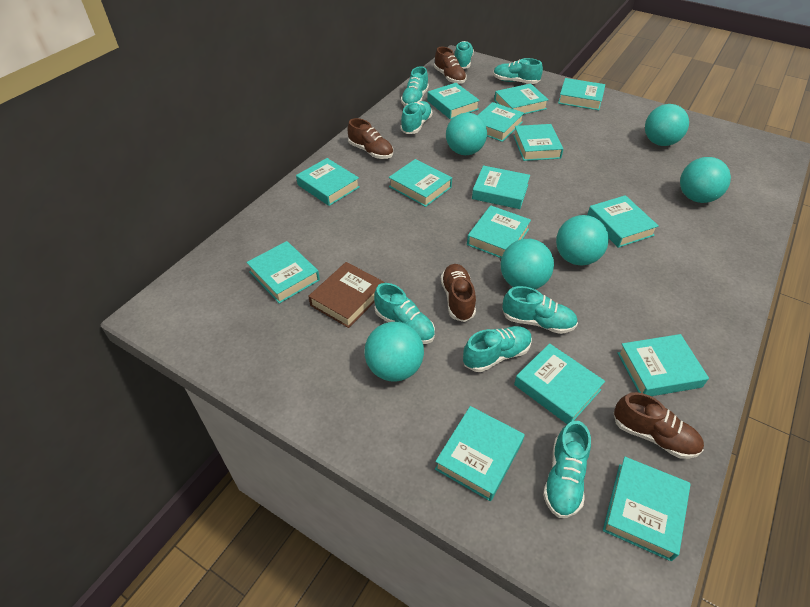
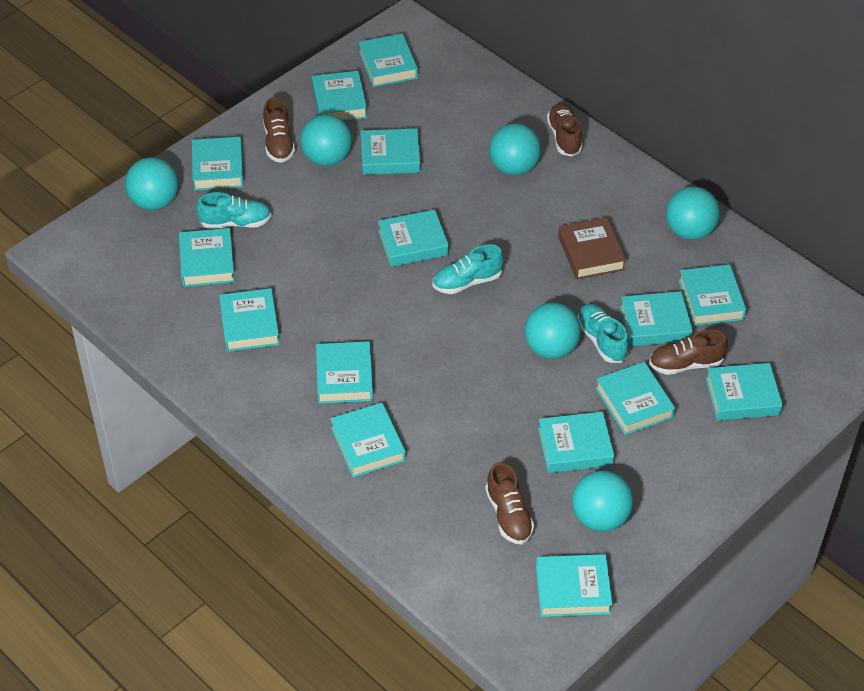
turquoise shoe: 8 -> 3

